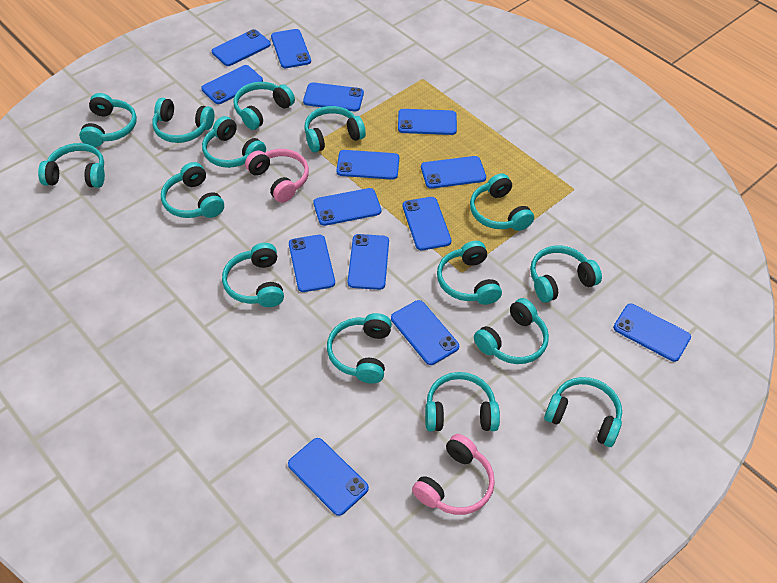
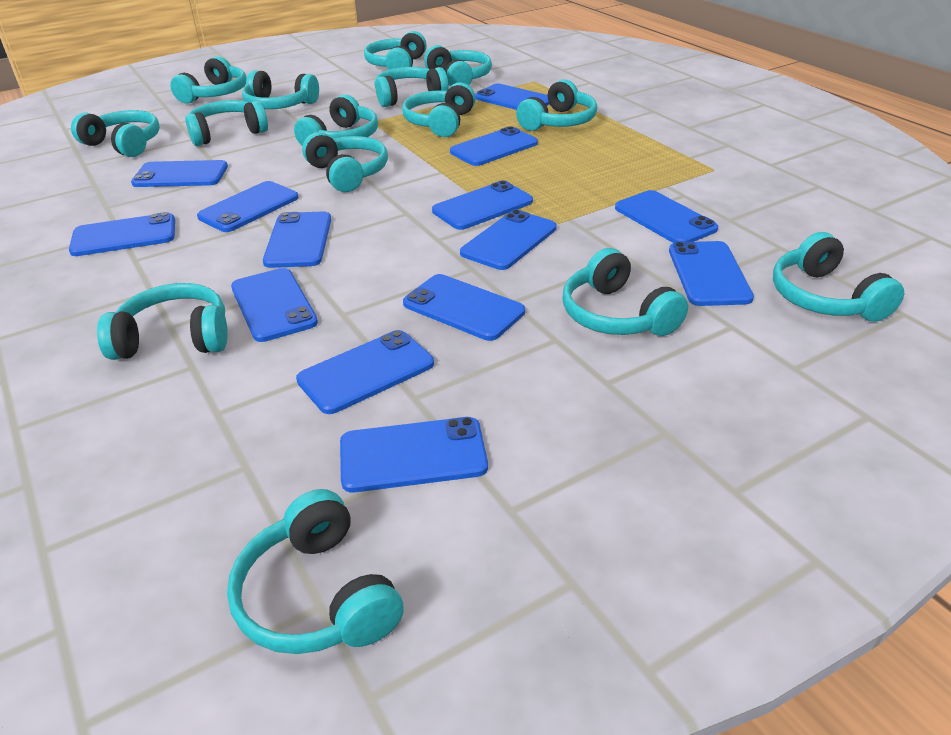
pink headphones: 2 -> 0

